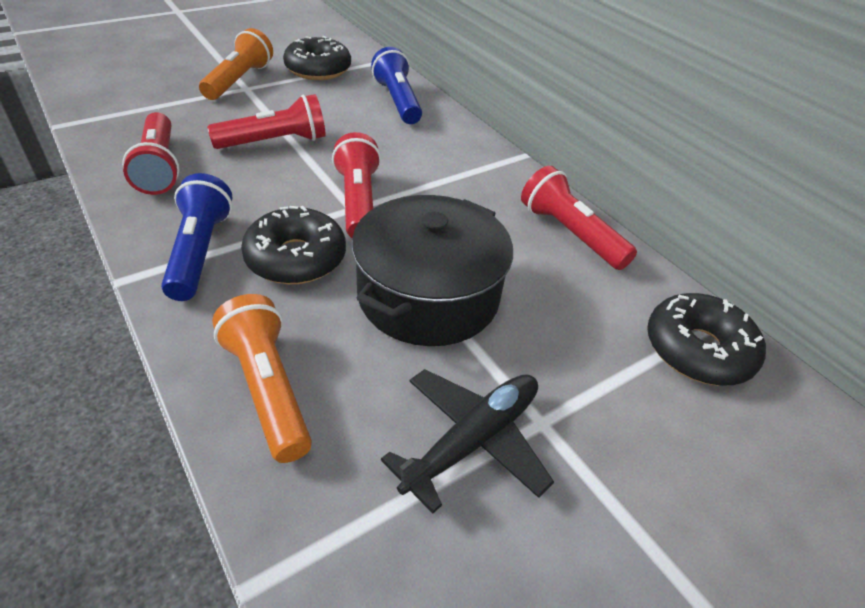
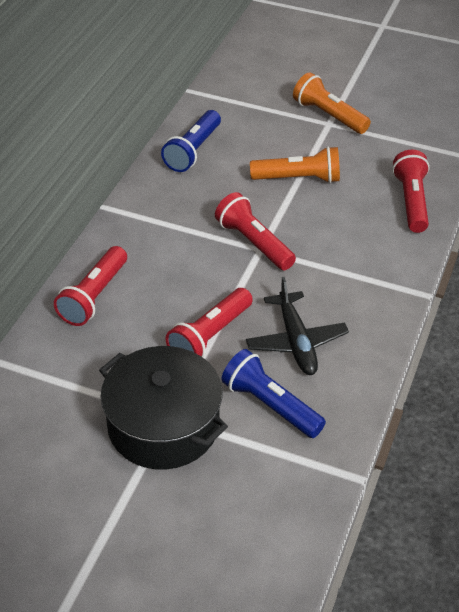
black donut: 3 -> 0

